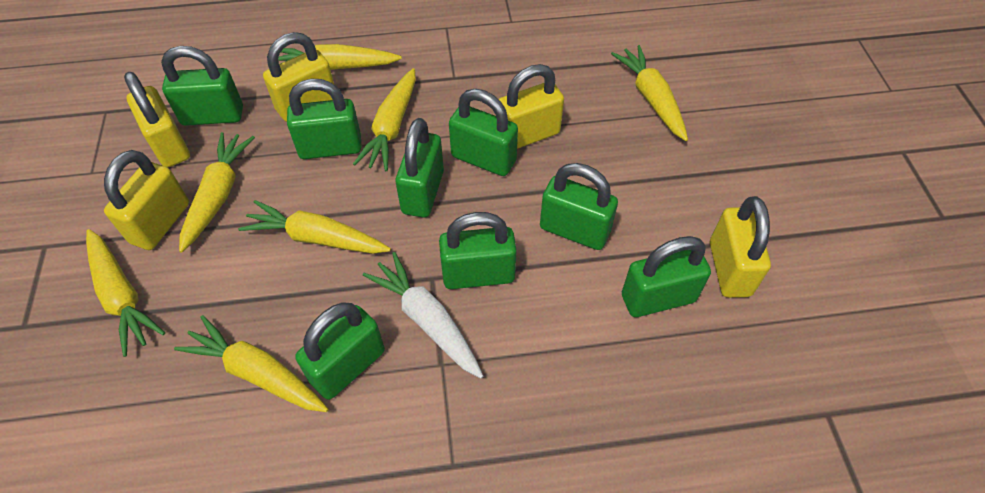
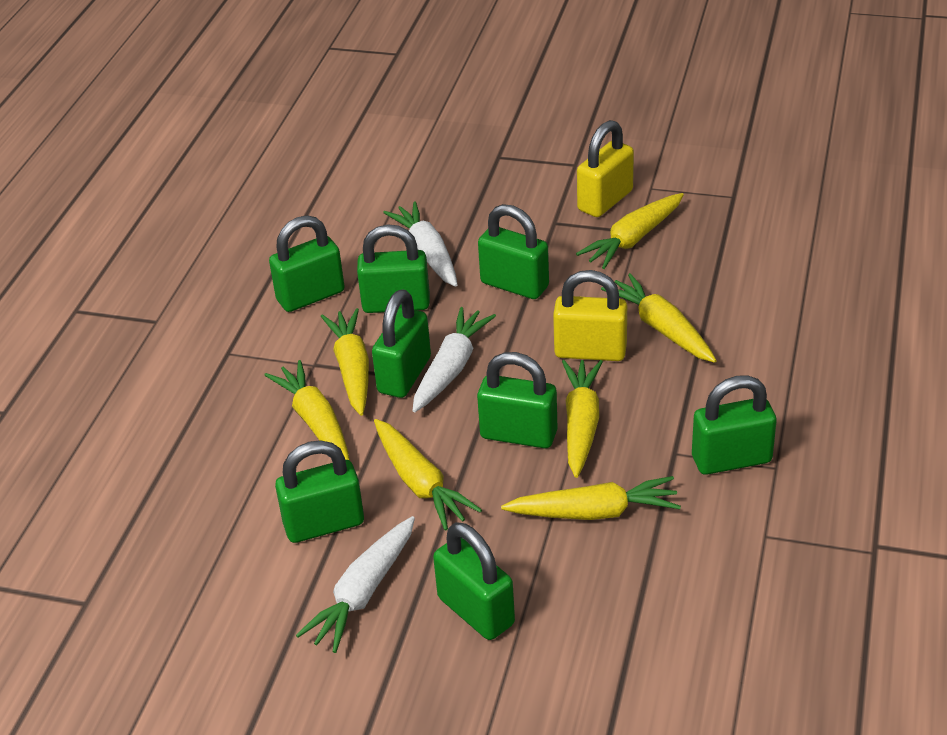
white carrot: 1 -> 3
yellow padlock: 5 -> 2

